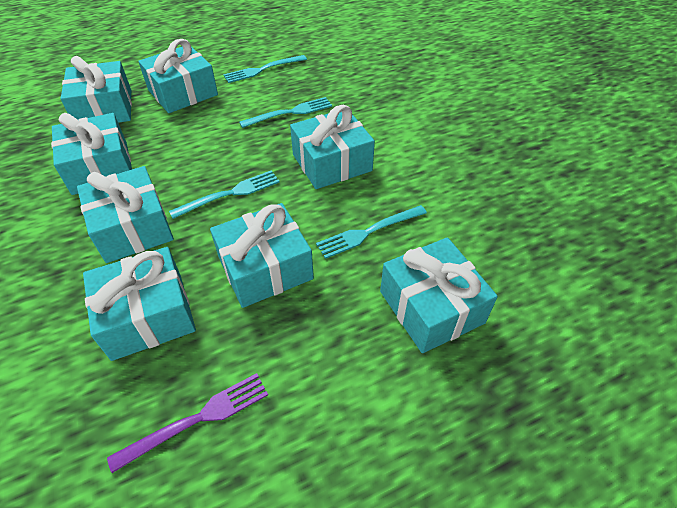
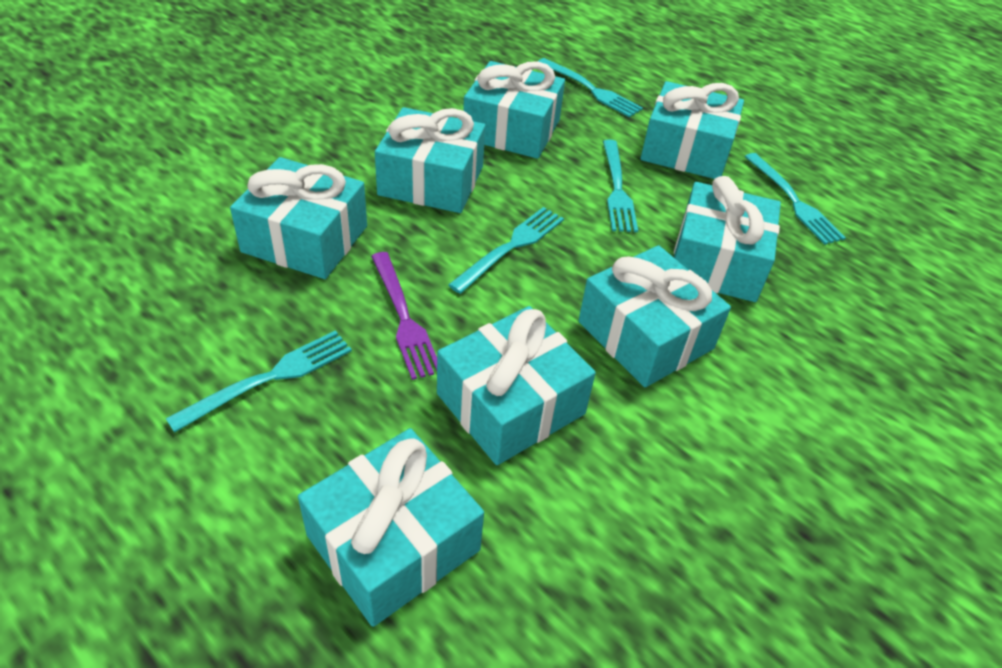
turquoise fork: 4 -> 5

